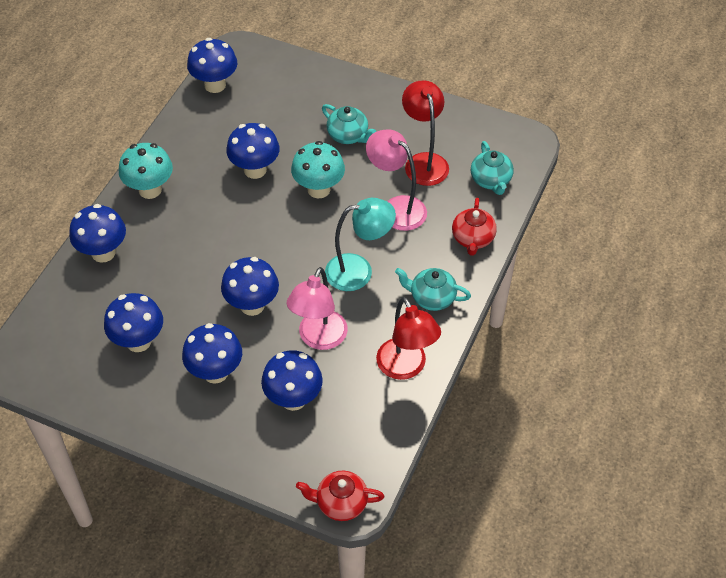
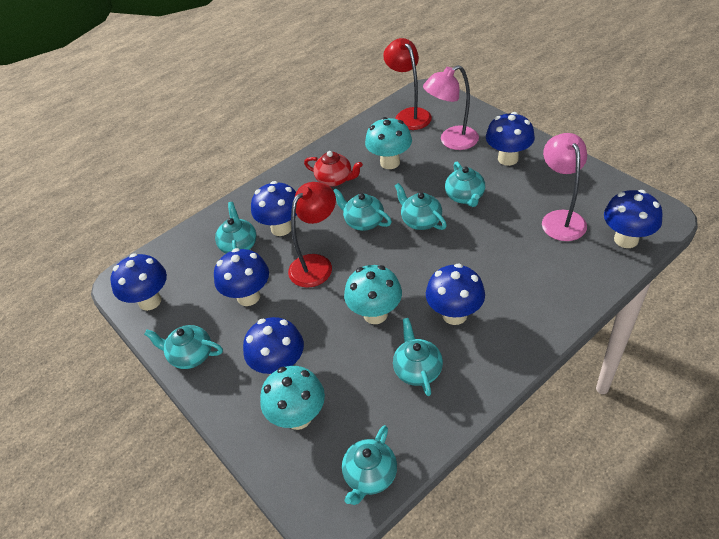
red teapot: 2 -> 1
turquoise lamp: 1 -> 0
turquoise mushroom: 2 -> 3
turquoise teapot: 3 -> 7

